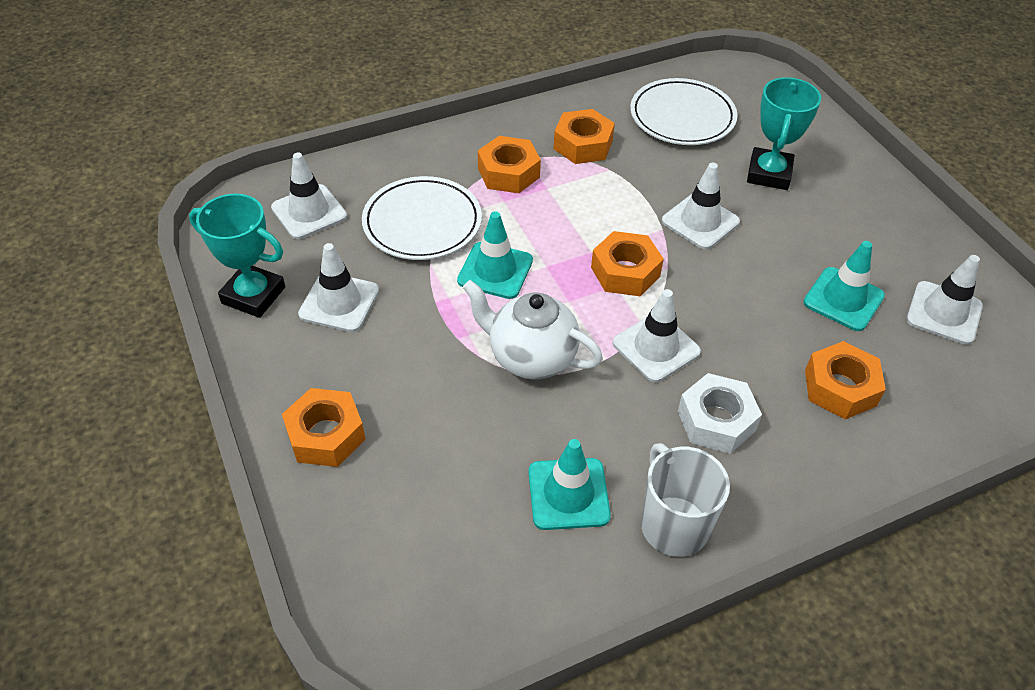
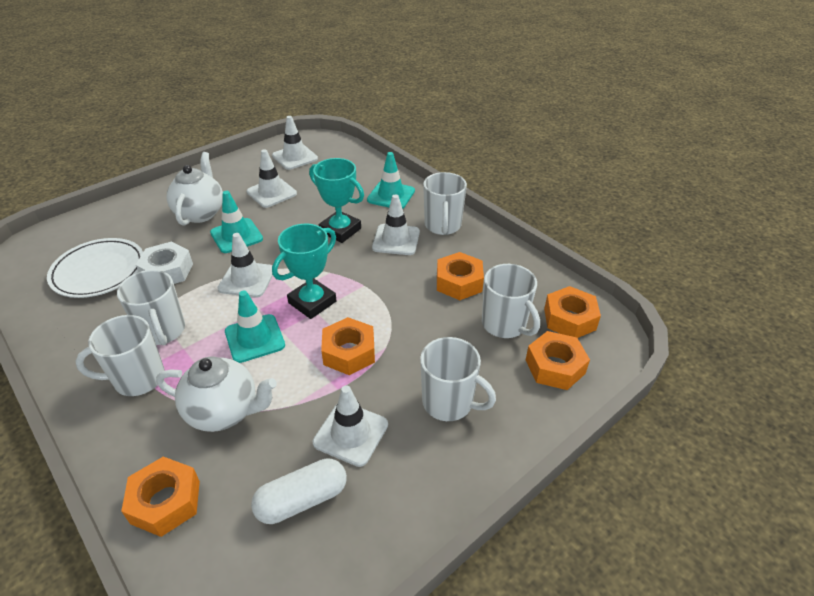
white capsule: 0 -> 1
white mug: 1 -> 5
white plate: 2 -> 1
white teapot: 1 -> 2

